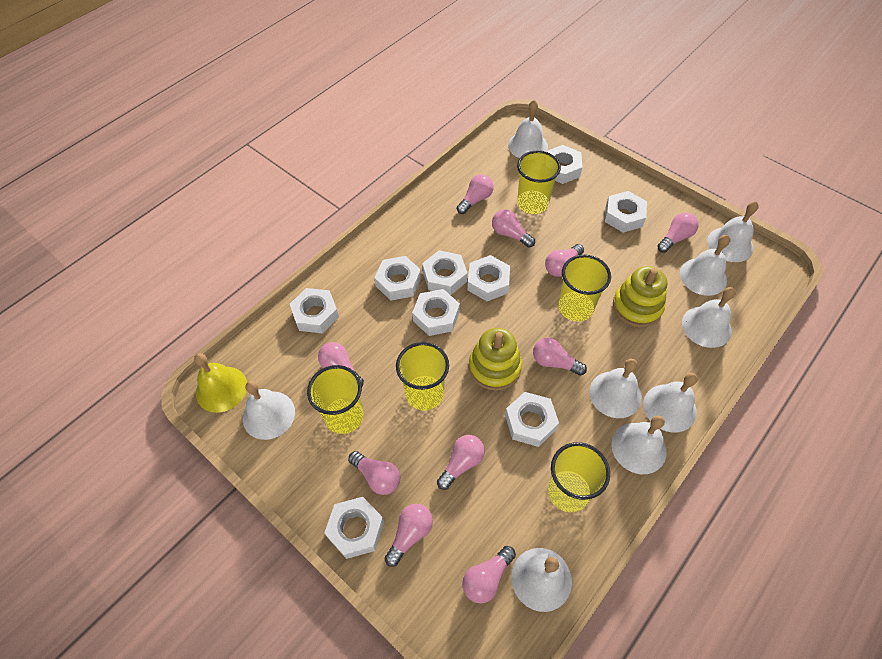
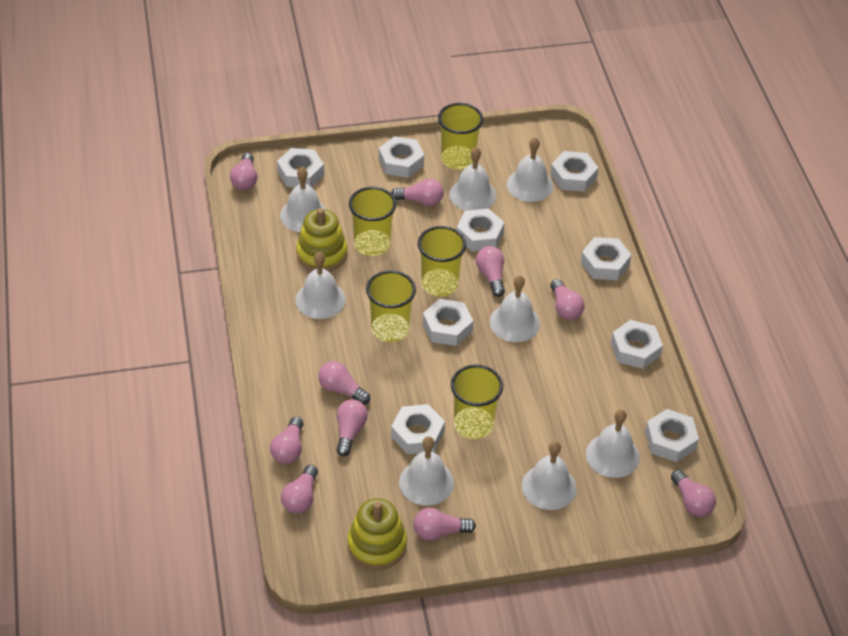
white bell: 9 -> 8
yellow bell: 1 -> 0

